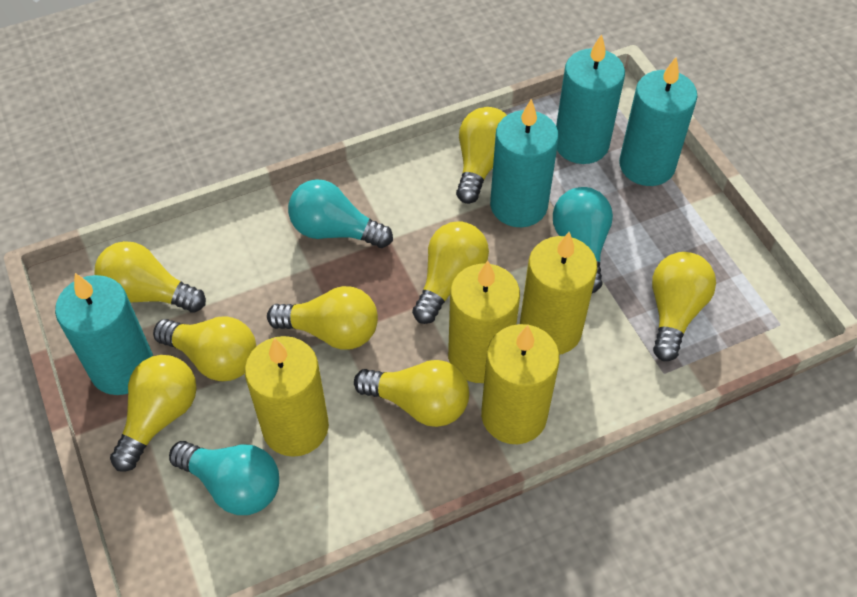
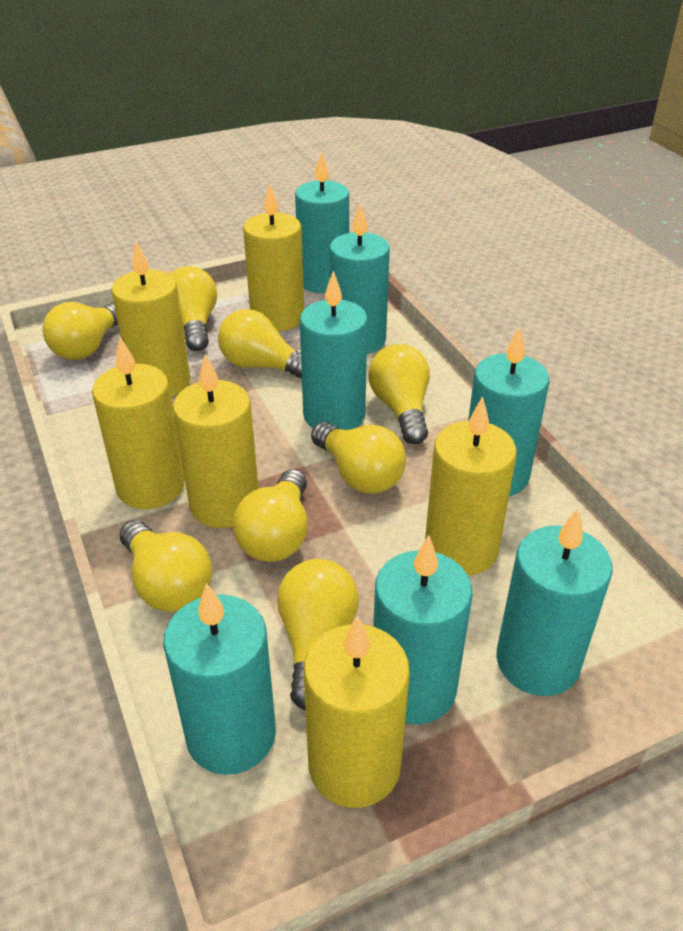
turquoise candle: 4 -> 7
turquoise light bulb: 3 -> 0
yellow candle: 4 -> 6

